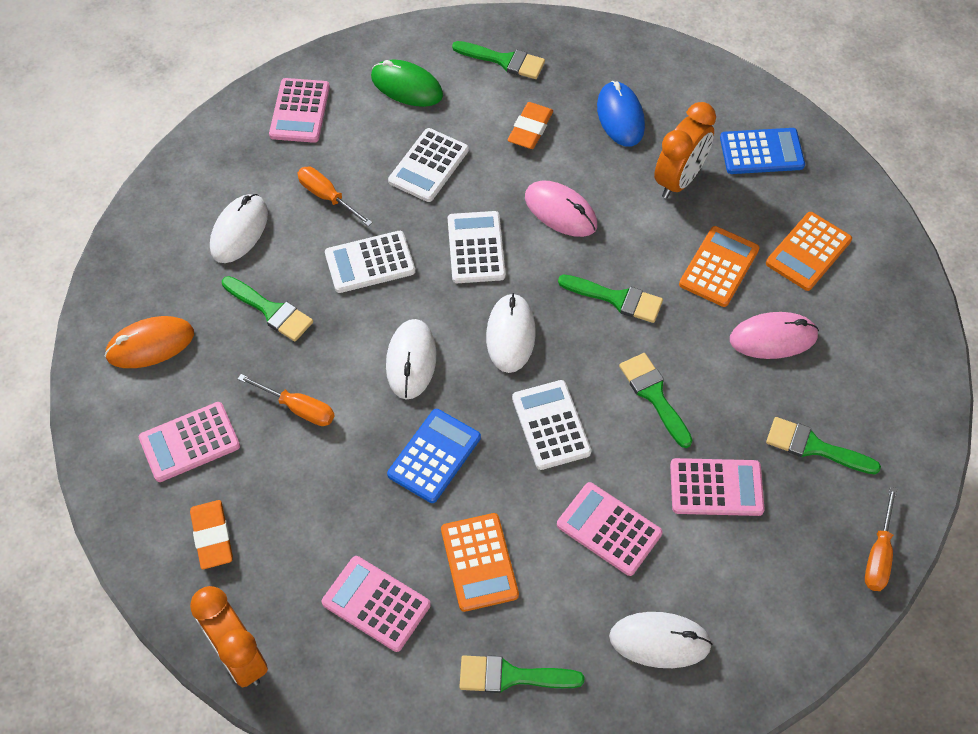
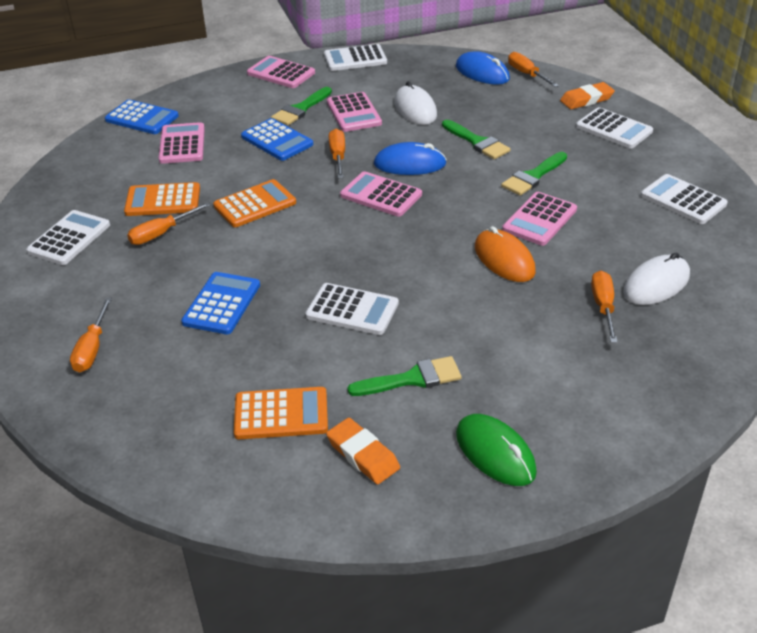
blue calculator: 2 -> 3
blue mouse: 1 -> 2
green brush: 6 -> 4
orange clock: 2 -> 0
orange screwdriver: 3 -> 5
pink mouse: 2 -> 0
white calculator: 4 -> 5
white mouse: 4 -> 2

